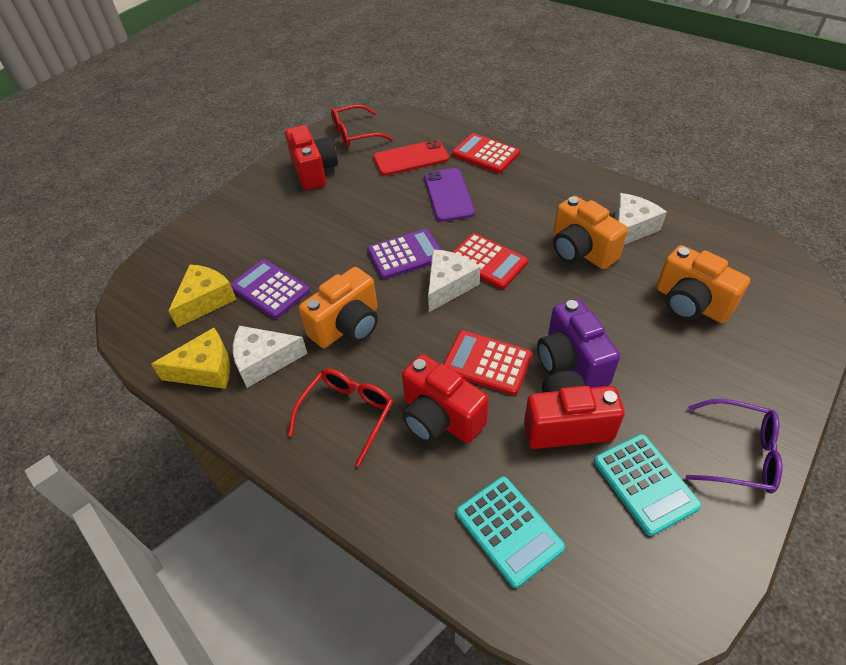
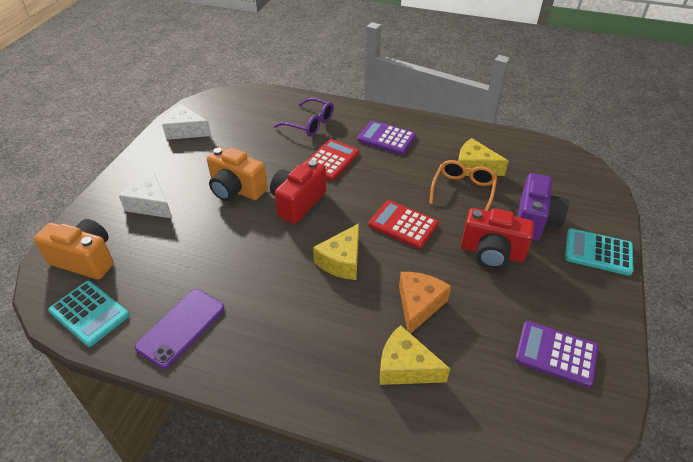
orange camera: 3 -> 2
orange cheese: 0 -> 1
orange glasses: 0 -> 1
red calculator: 3 -> 2
red camera: 3 -> 2
red glasses: 2 -> 0
red phone: 1 -> 0
white cheese: 3 -> 2
yellow cheese: 2 -> 3

